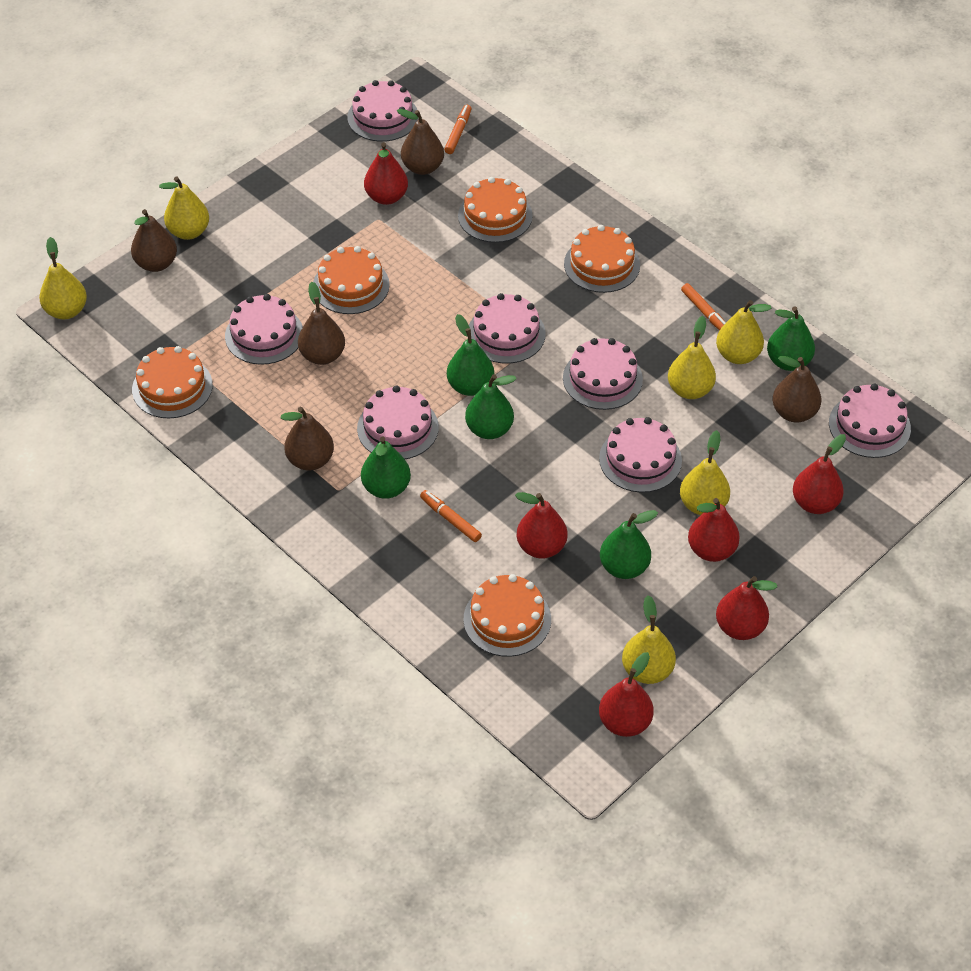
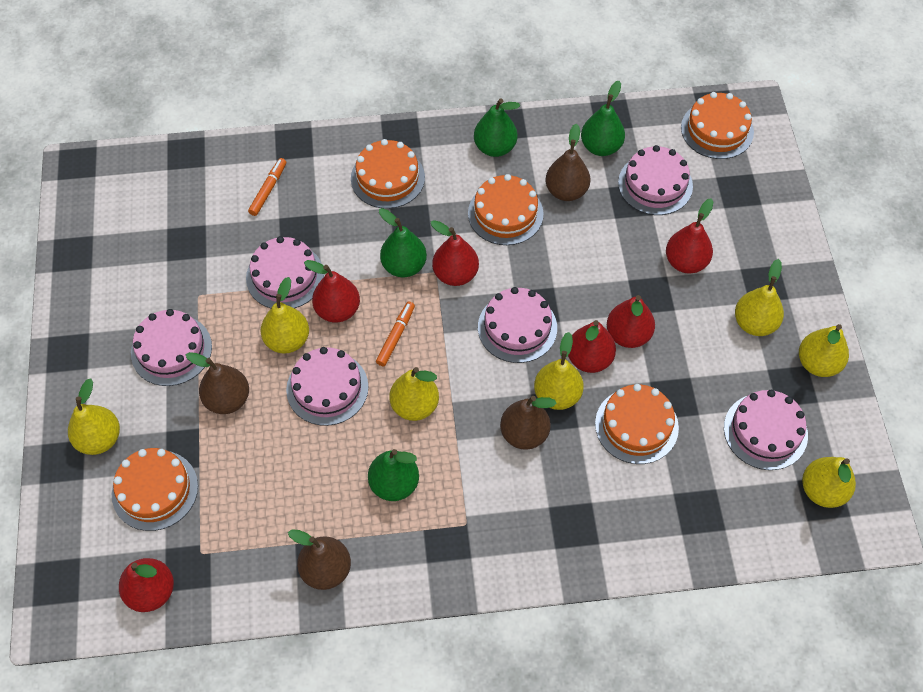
brown pear: 5 -> 4
green pear: 5 -> 4
orange marker: 3 -> 2
pink cake: 7 -> 6
yellow pear: 6 -> 7

